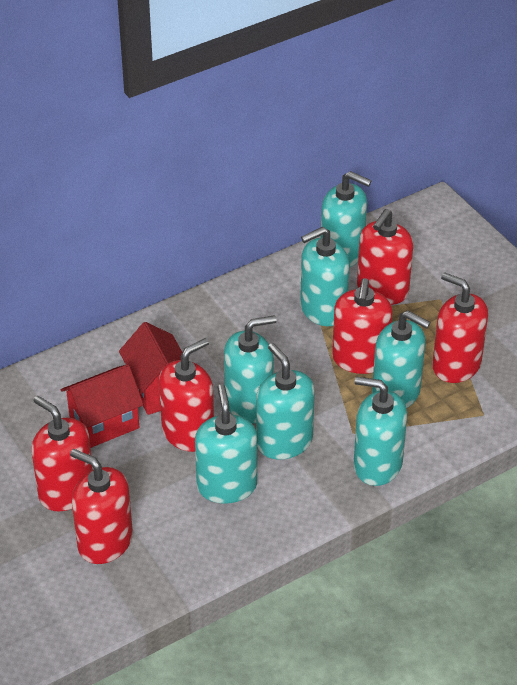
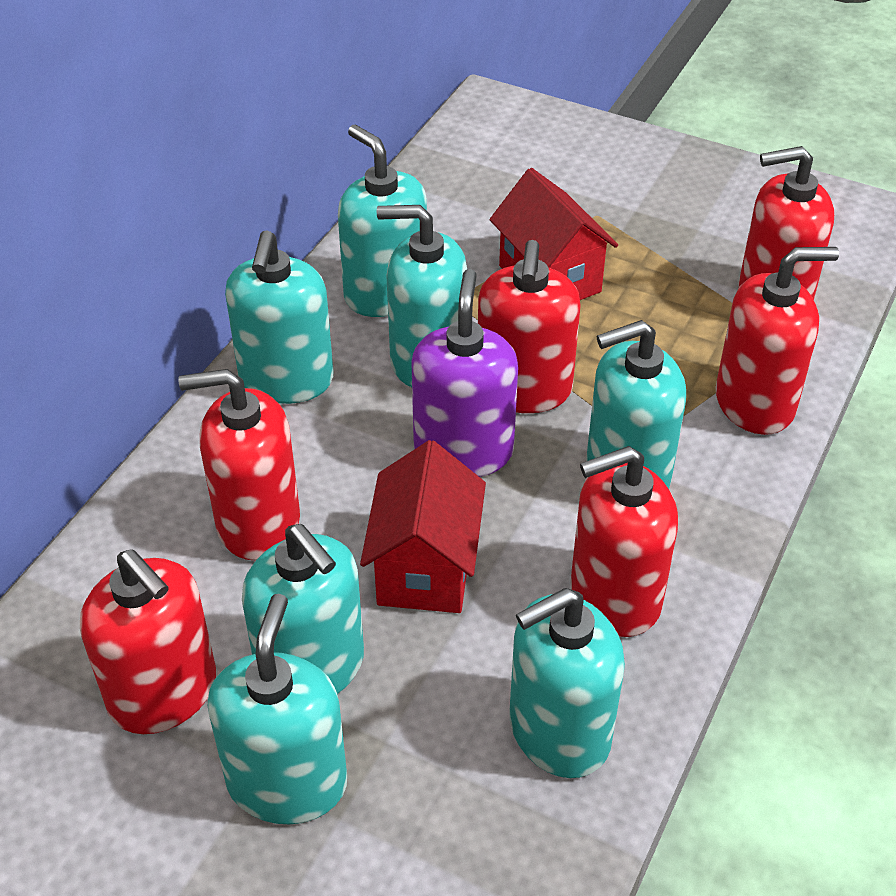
purple soap dispenser: 0 -> 1

